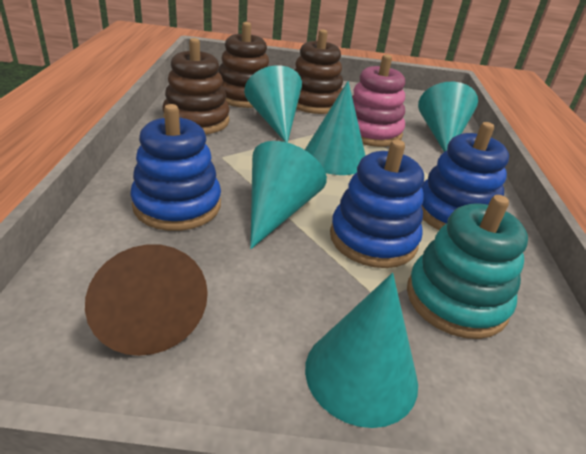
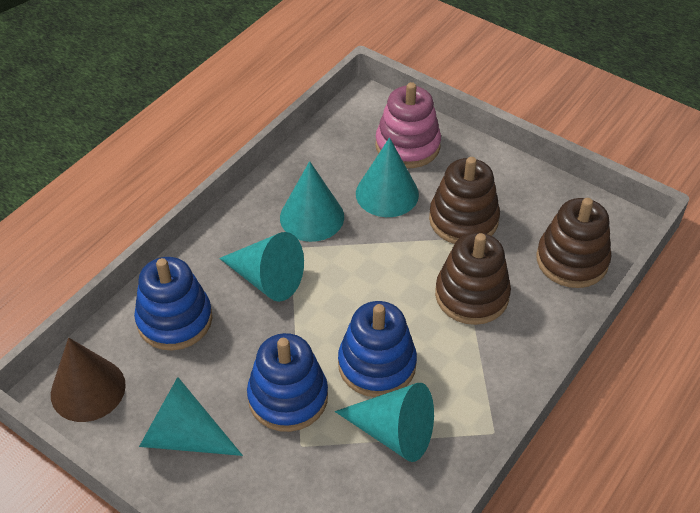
turquoise stacking toy: 1 -> 0

